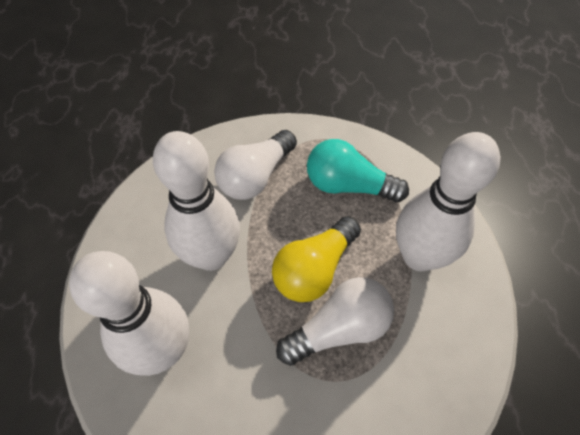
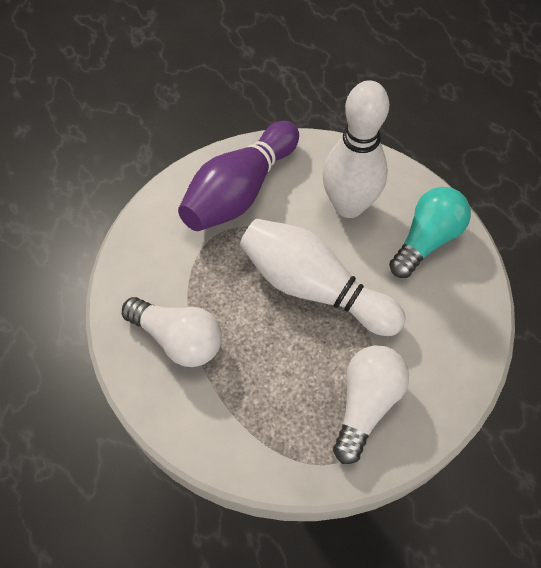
purple bowling pin: 0 -> 1
white bowling pin: 3 -> 2
yellow light bulb: 1 -> 0

